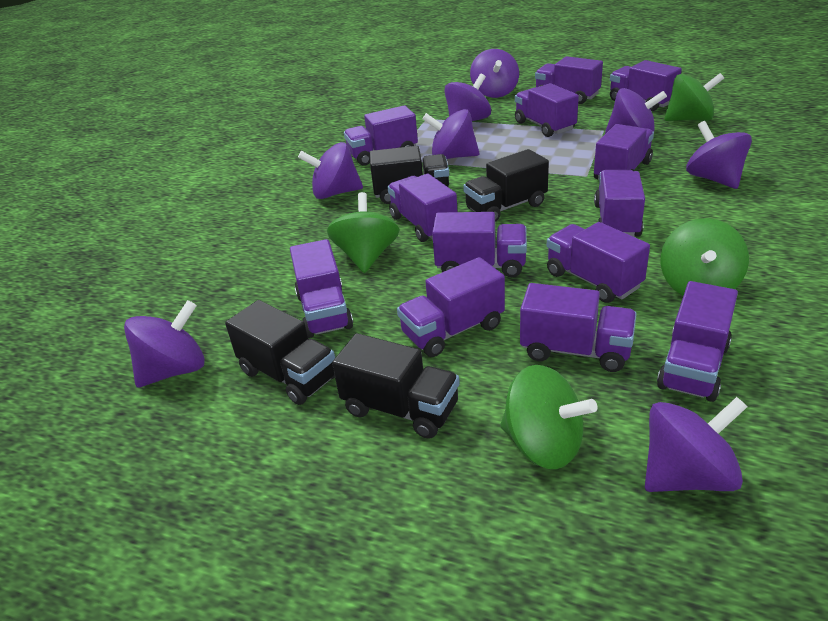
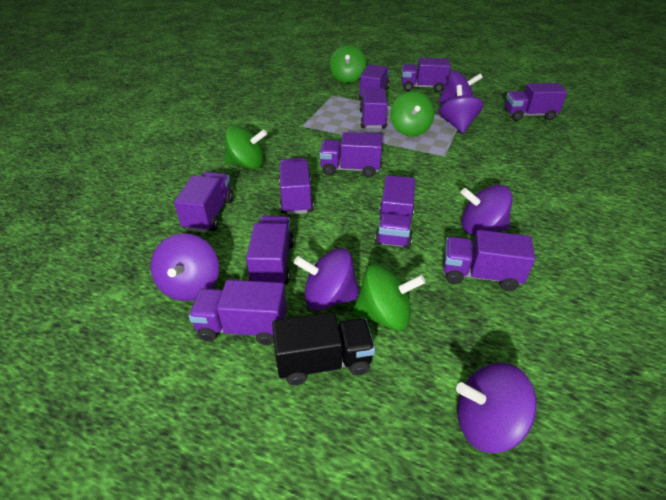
black truck: 4 -> 1
purple spinning top: 8 -> 6
purple truck: 13 -> 11

